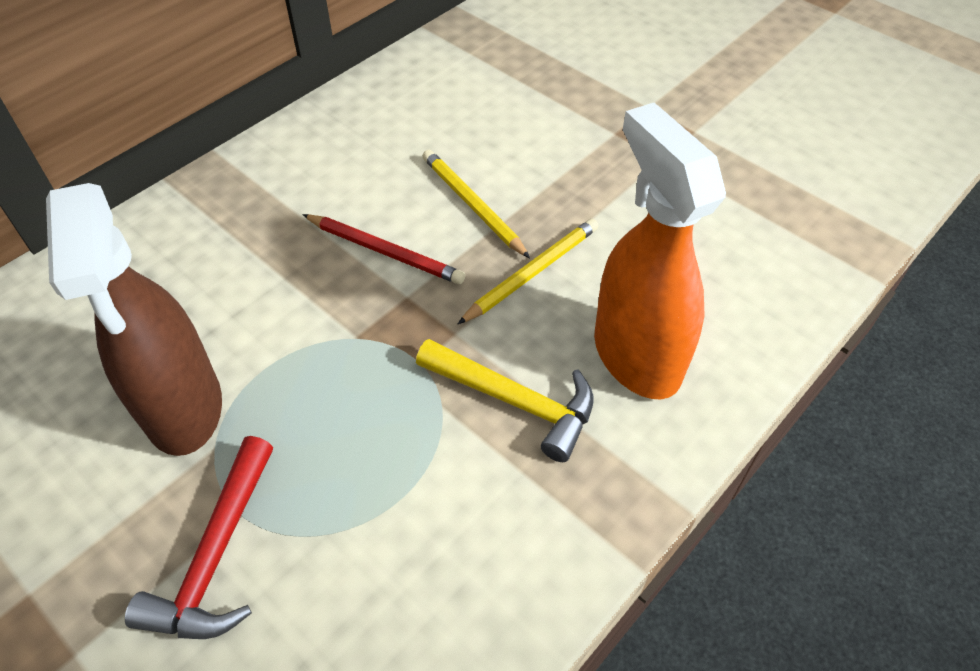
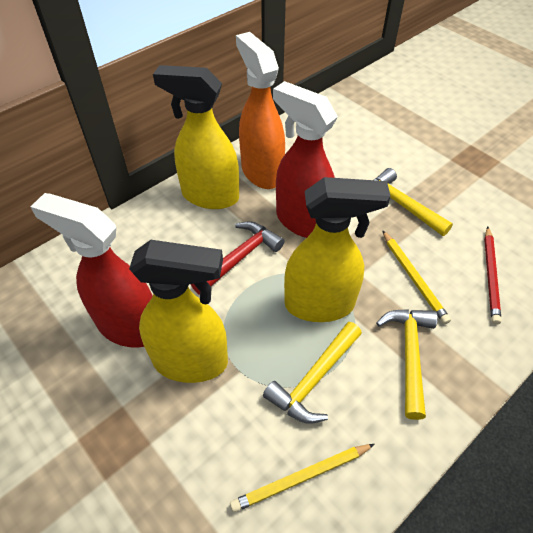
brown spray bottle: 1 -> 0
red spray bottle: 0 -> 2
yellow hammer: 1 -> 3
yellow spray bottle: 0 -> 3

